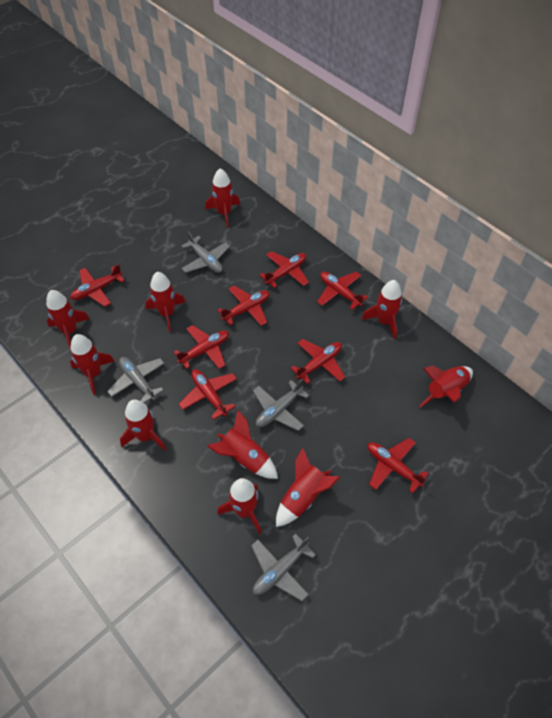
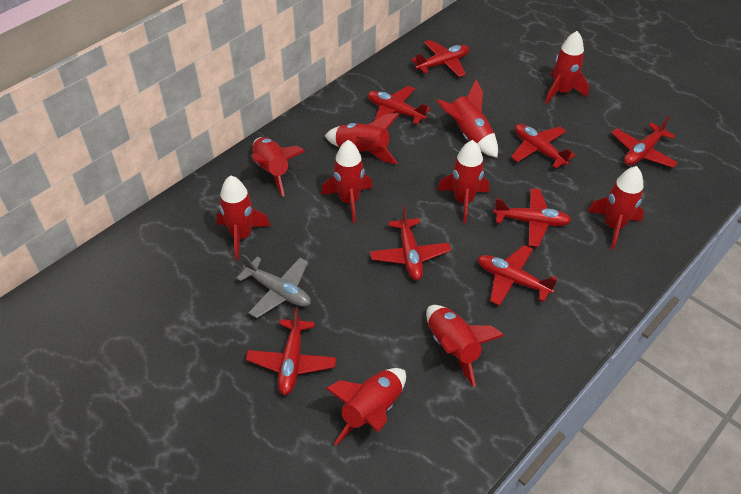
grey plane: 4 -> 1

